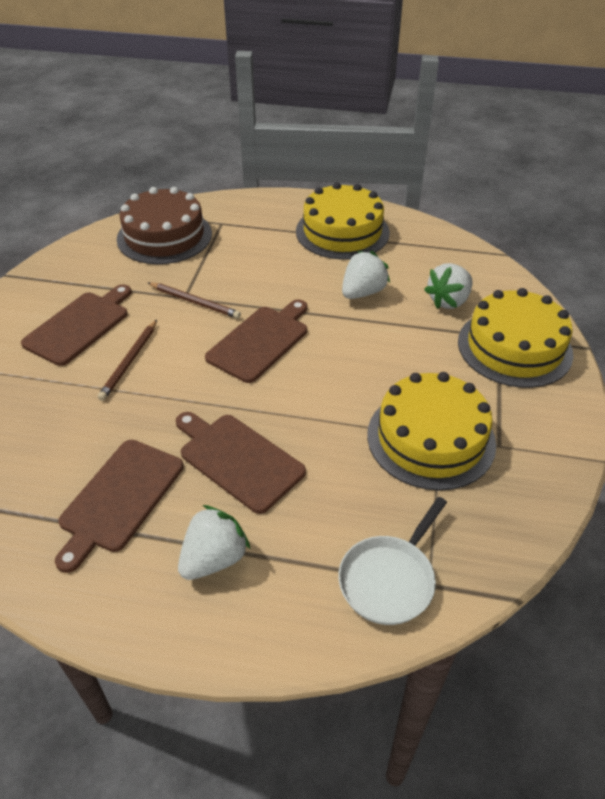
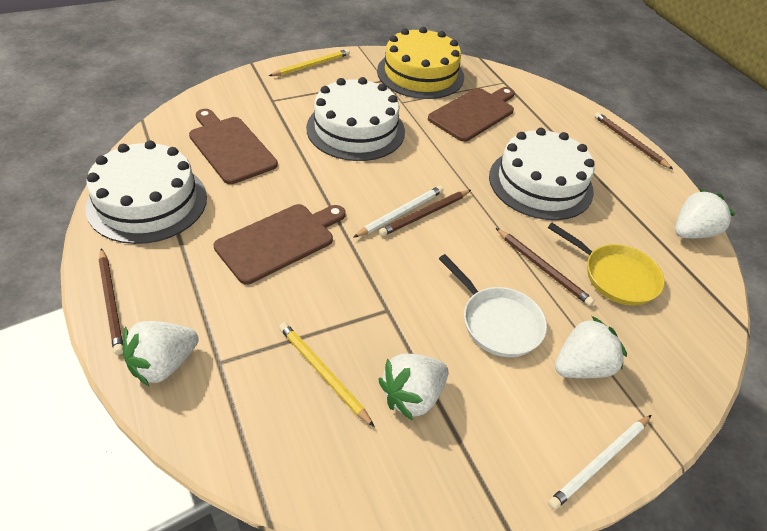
brown cake: 1 -> 0
brown cutting board: 4 -> 3
brown pencil: 2 -> 4
white cake: 0 -> 3
white pencil: 0 -> 2
white strawberry: 3 -> 4
yellow cake: 3 -> 1
yellow pan: 0 -> 1
yellow pencil: 0 -> 2

